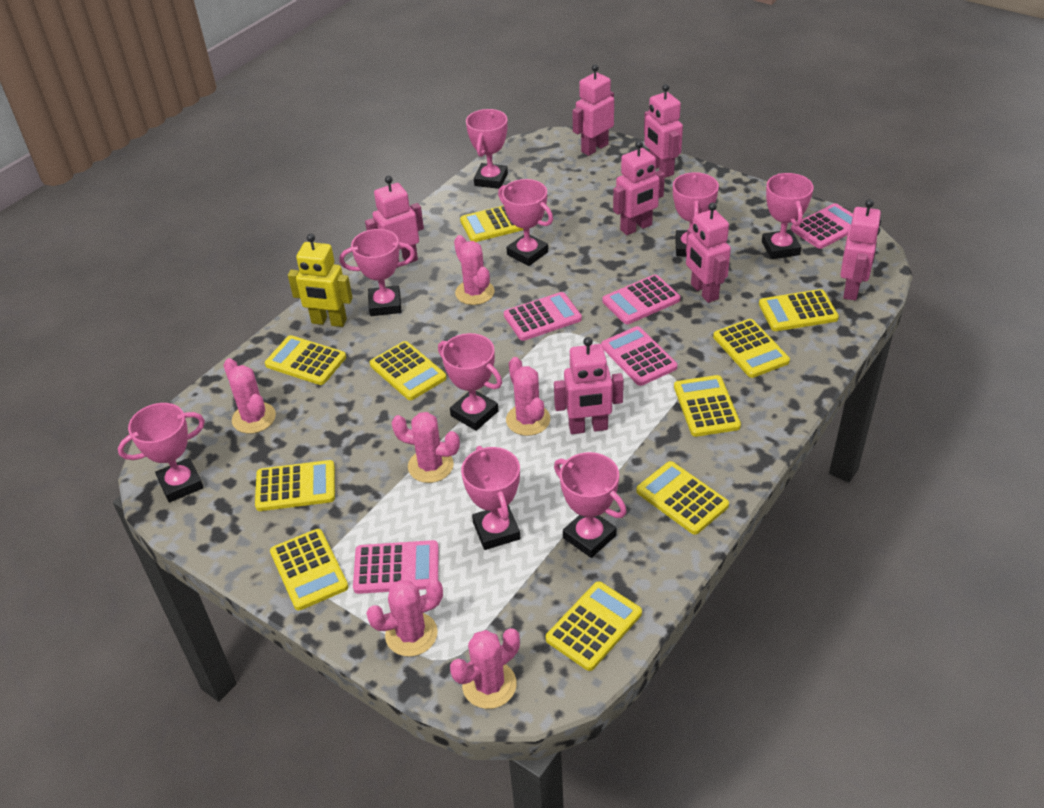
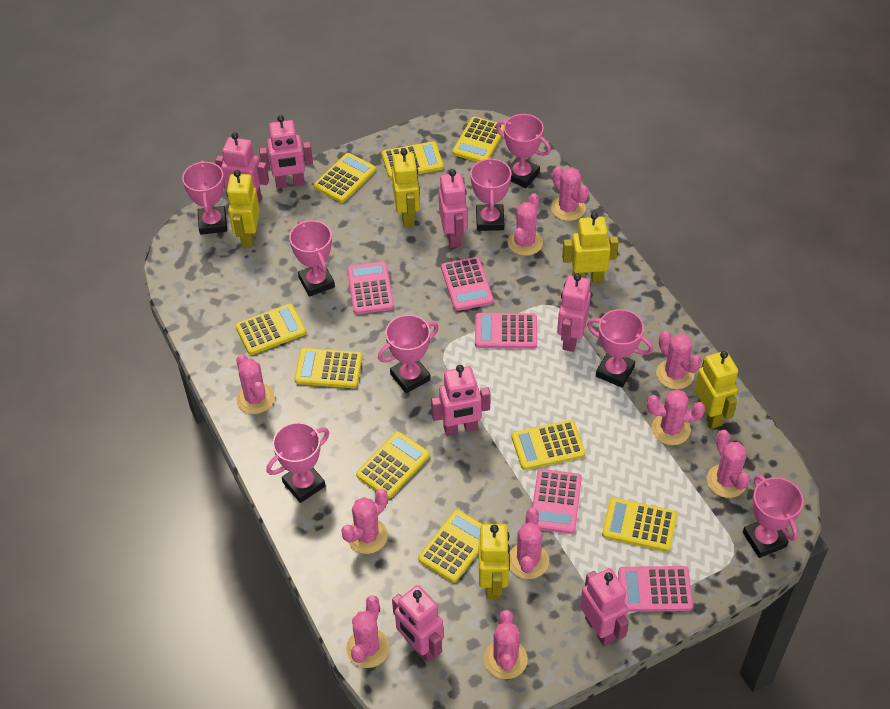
pink cactus: 6 -> 10
pink trophy: 9 -> 8
yellow calculator: 10 -> 9
yellow robot: 1 -> 5

